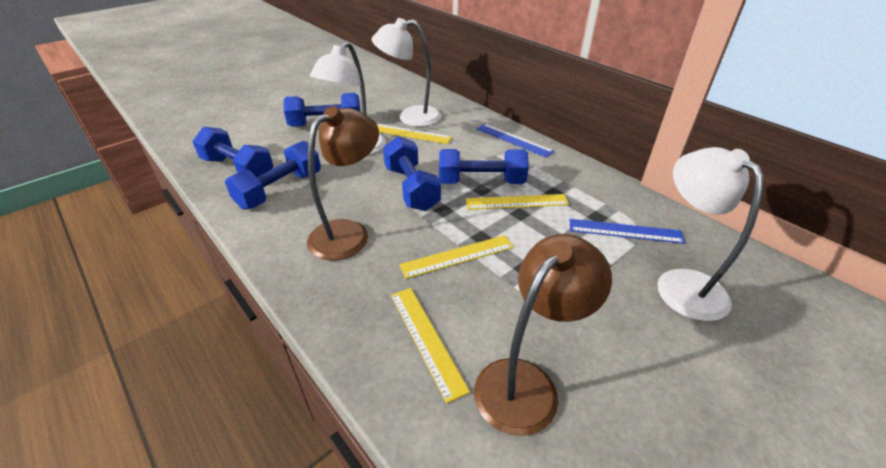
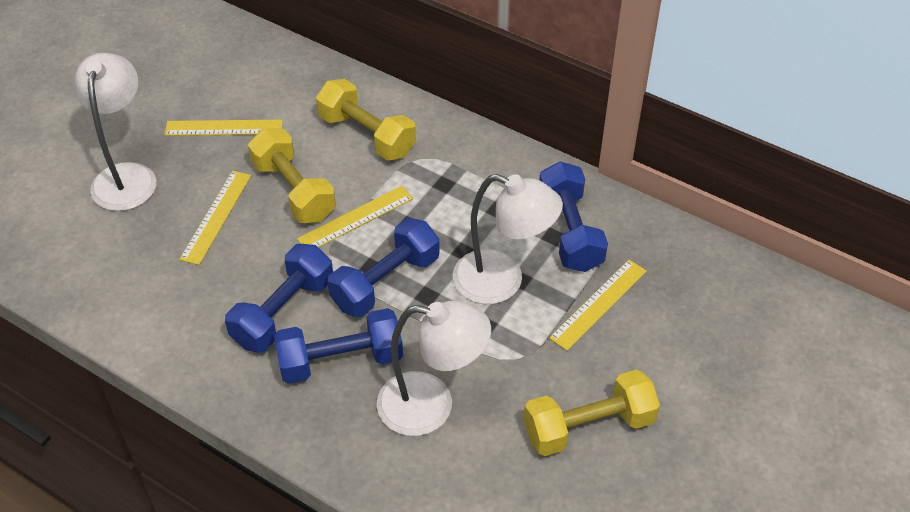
blue dumbbell: 5 -> 4
blue ruler: 2 -> 0
brown lamp: 2 -> 0
yellow dumbbell: 0 -> 3

